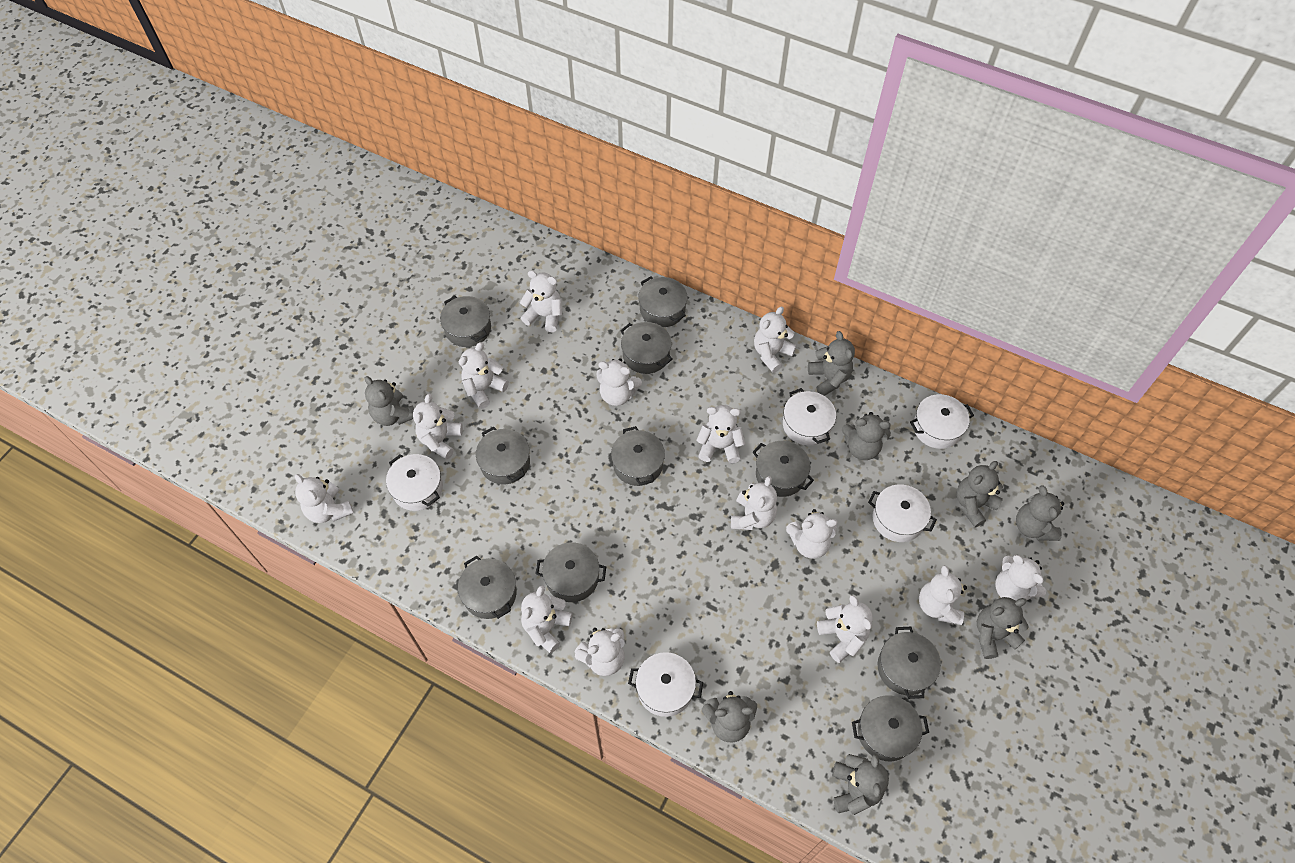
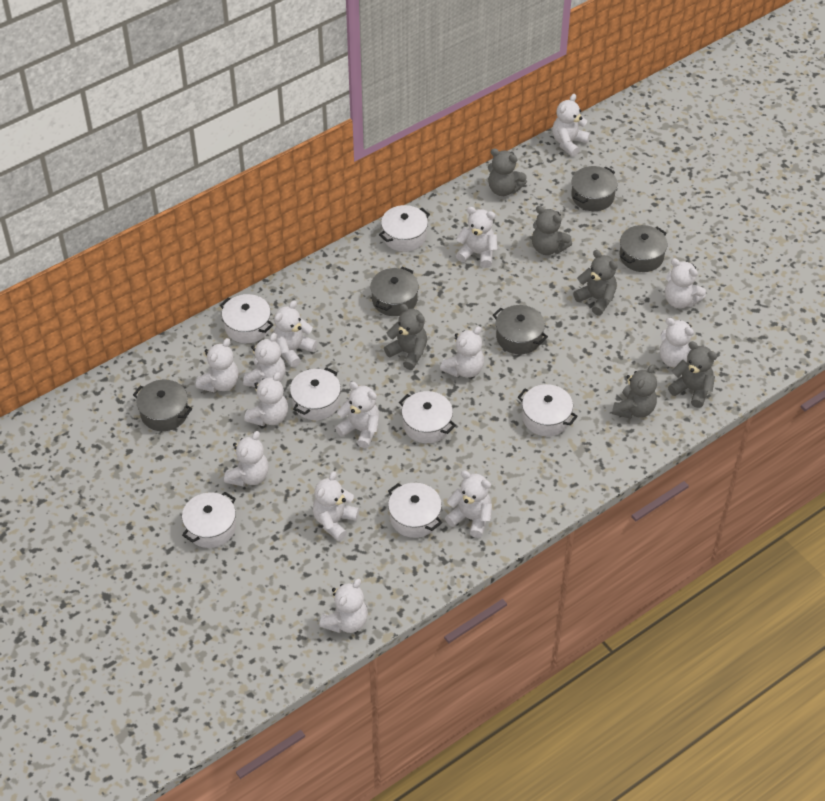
grey pot: 10 -> 5
grey teddy bear: 8 -> 6
white pot: 5 -> 7

